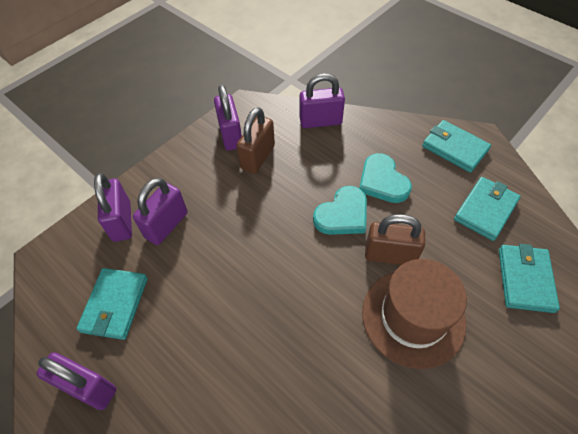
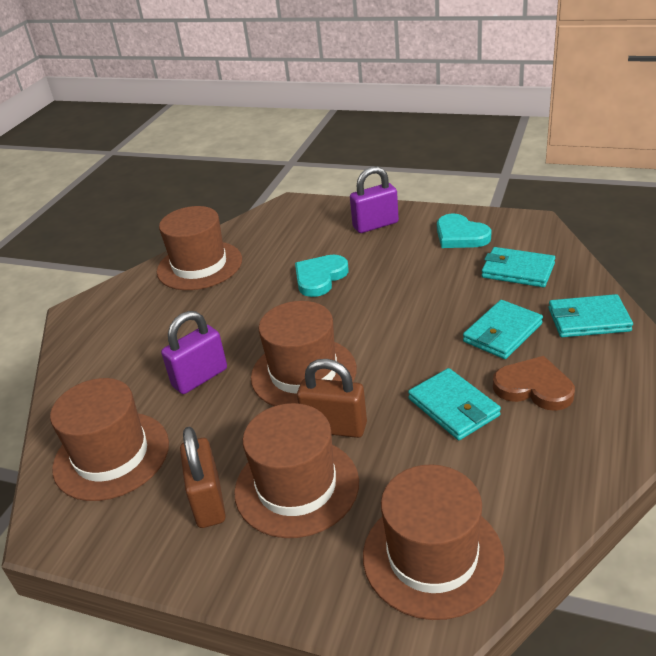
brown hat: 1 -> 5
brown heart: 0 -> 1
purple padlock: 5 -> 2

